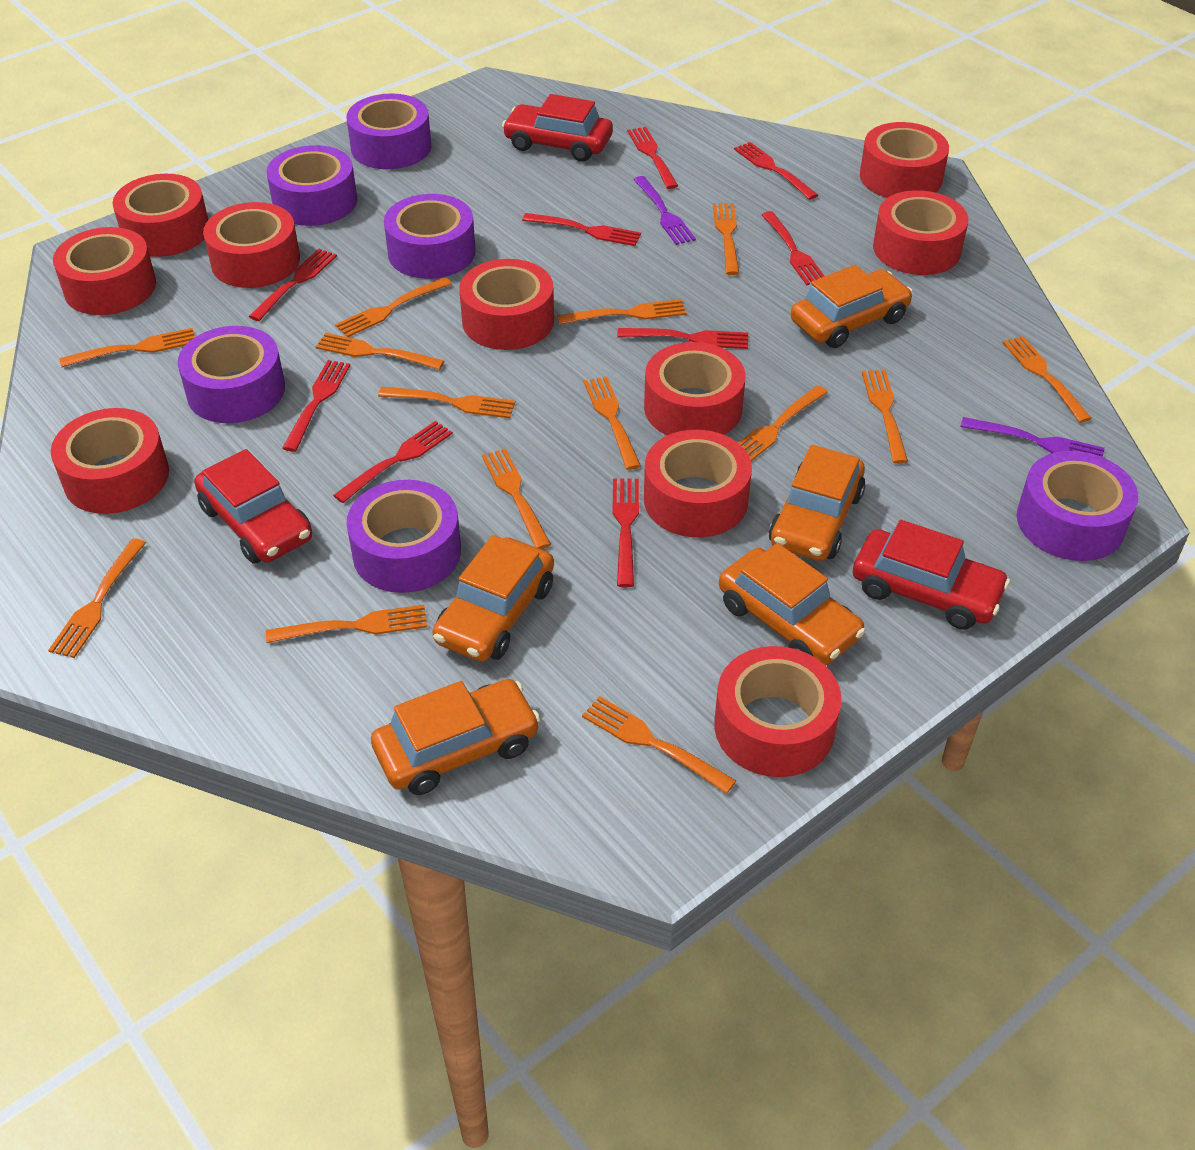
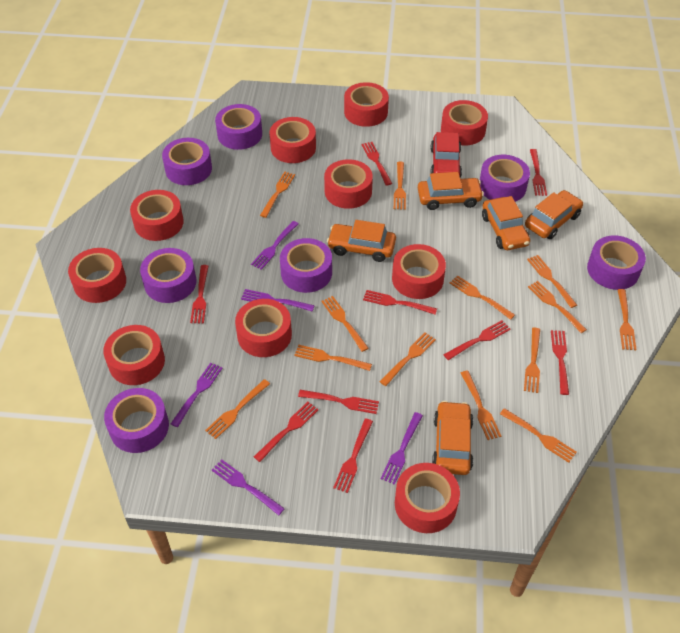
orange fork: 14 -> 13
purple fork: 2 -> 5
purple tape: 6 -> 7
red car: 3 -> 1

